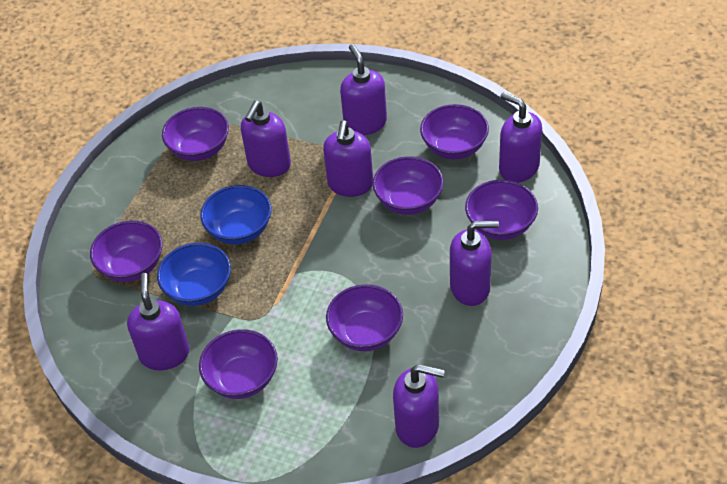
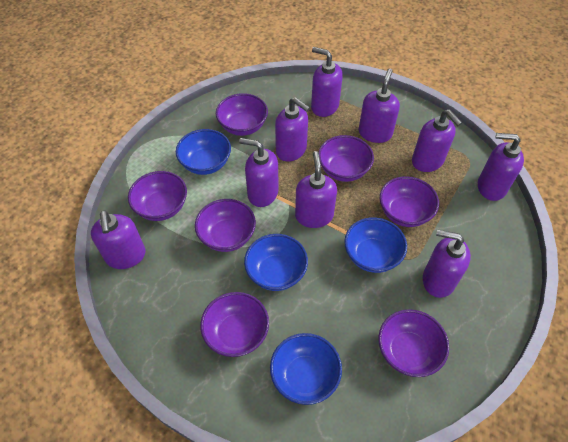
blue bowl: 2 -> 4
purple soap dispenser: 7 -> 9

